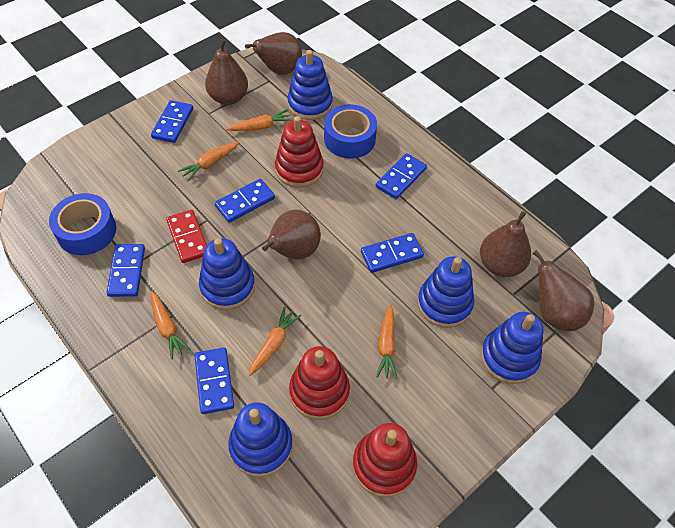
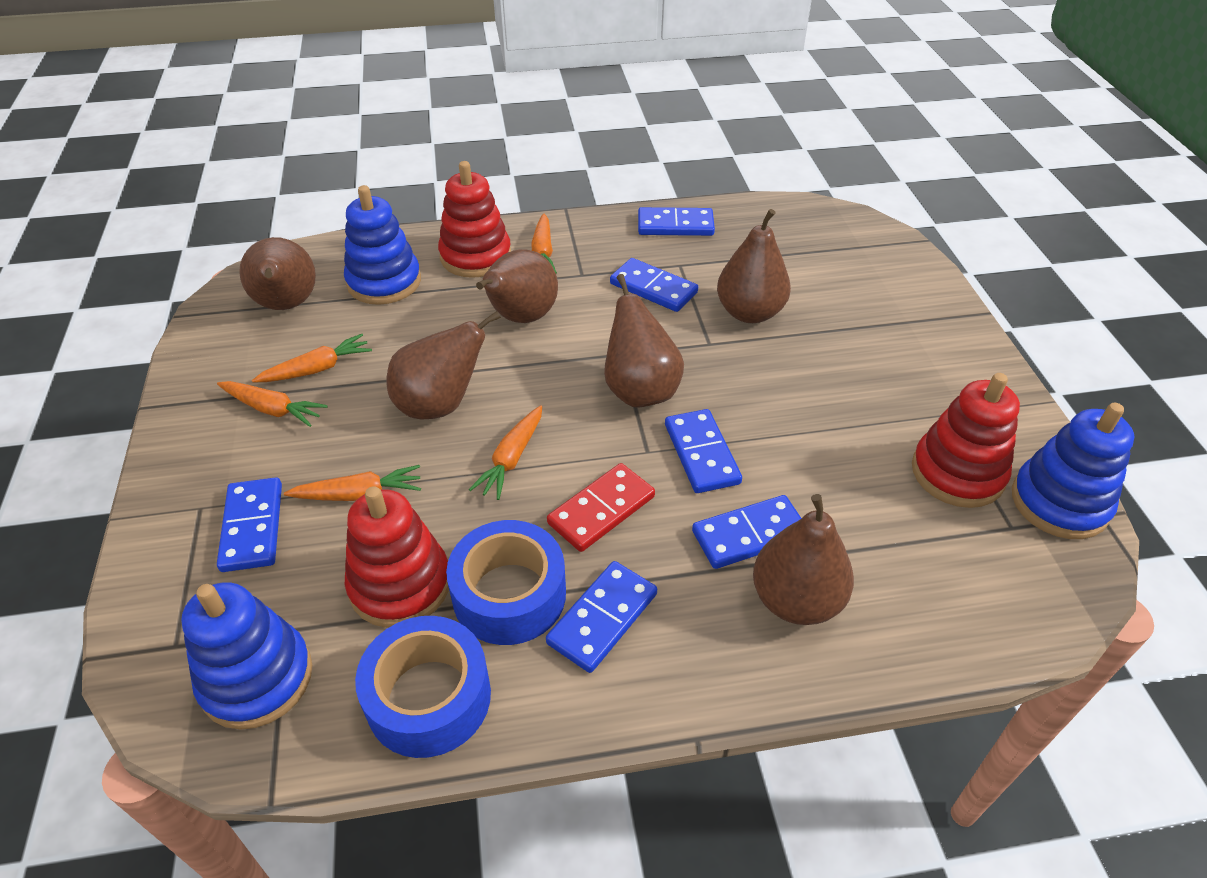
blue stacking toy: 5 -> 3
brown pear: 5 -> 6

